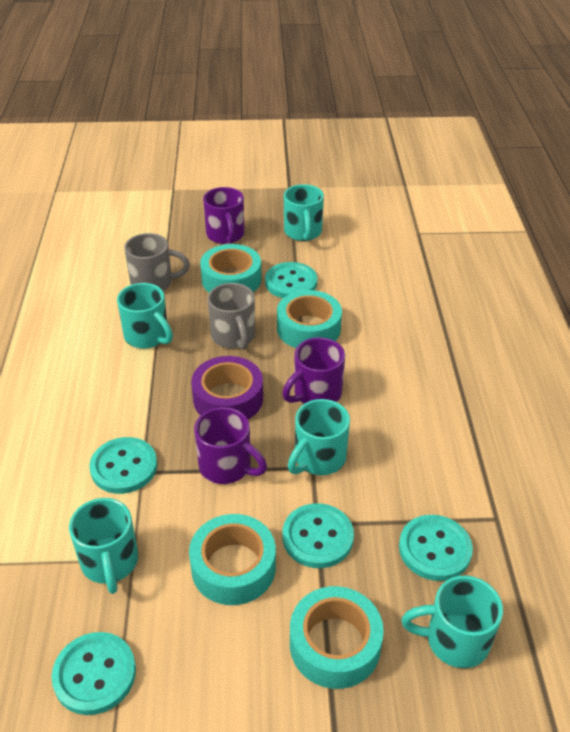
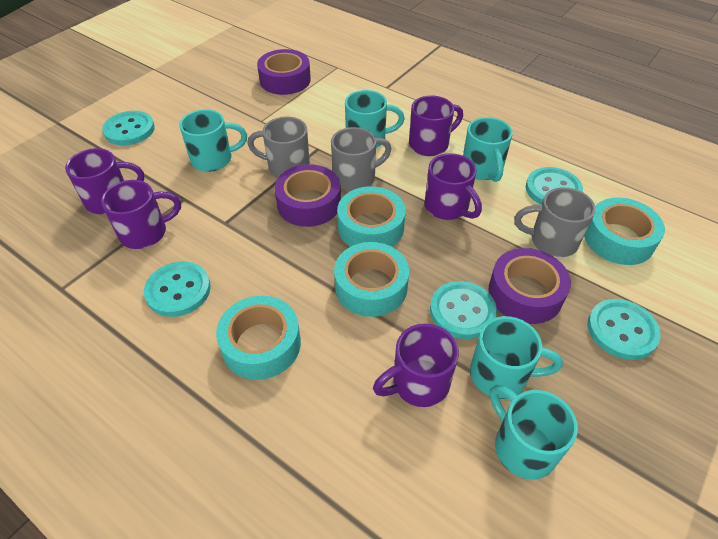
grey mug: 2 -> 3
purple mug: 3 -> 5
purple tape: 1 -> 3

